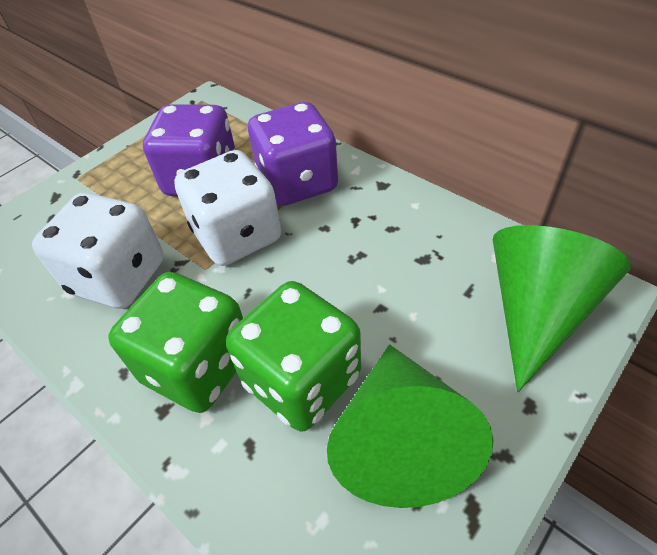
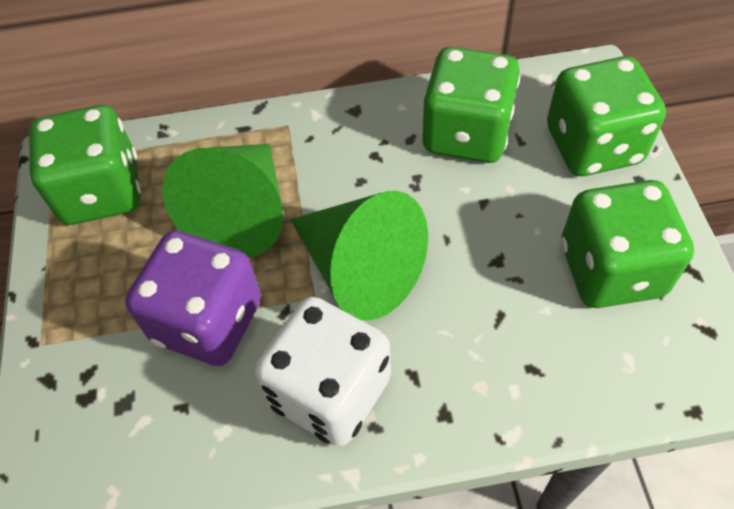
green dice: 2 -> 4
purple dice: 2 -> 1
white dice: 2 -> 1

